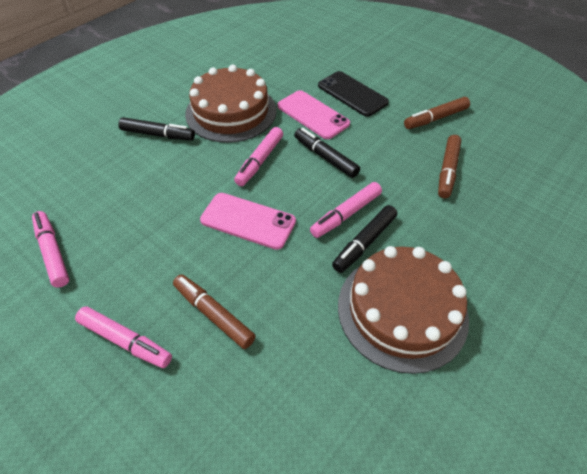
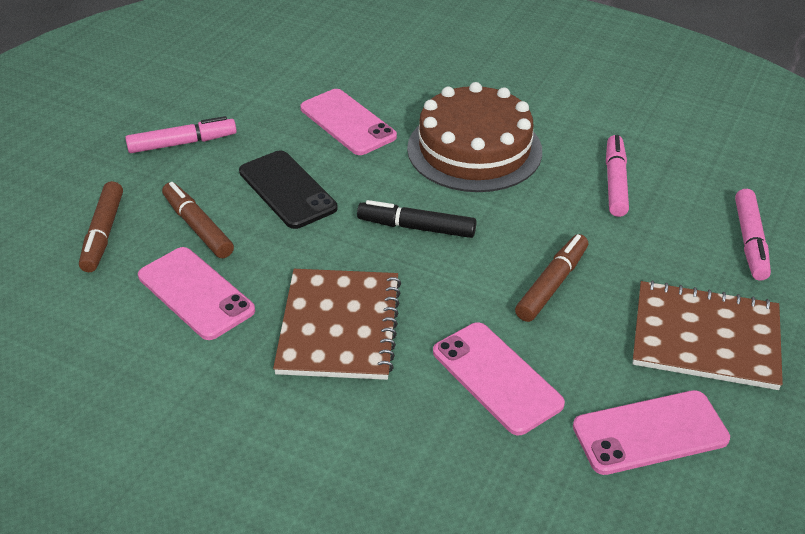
black marker: 3 -> 1
brown cake: 2 -> 1
brown notebook: 0 -> 2
pink marker: 4 -> 3
pink phone: 2 -> 4

